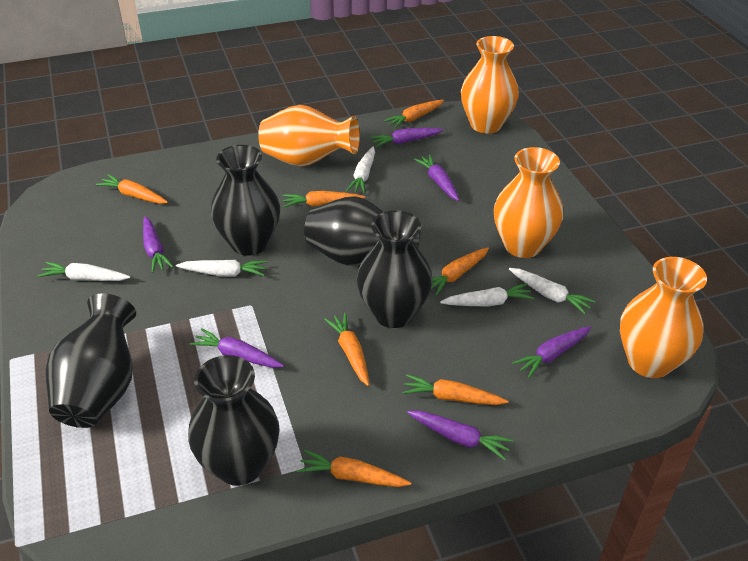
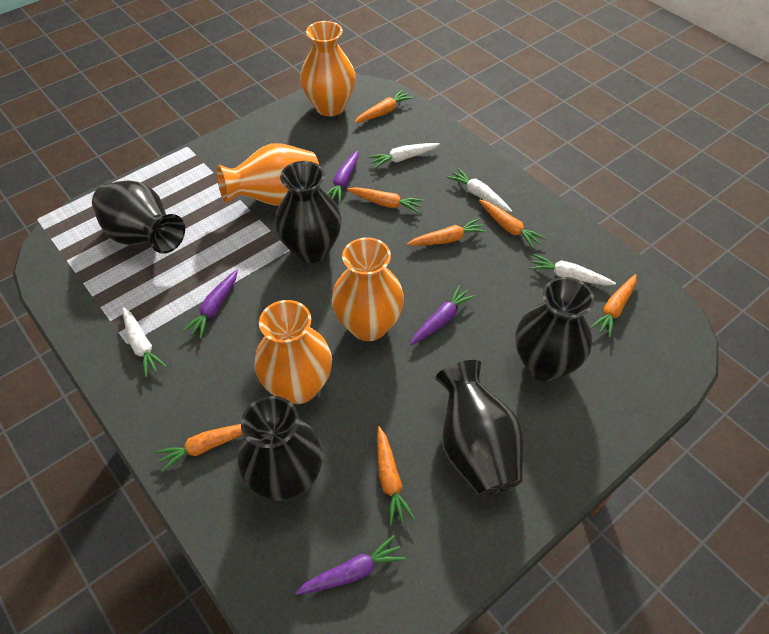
purple carrot: 6 -> 4
white carrot: 5 -> 4

